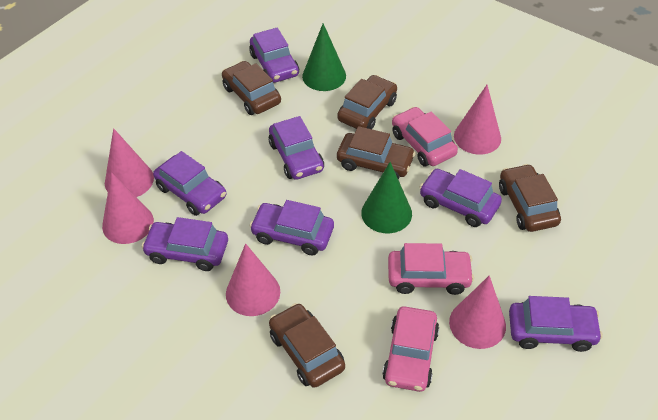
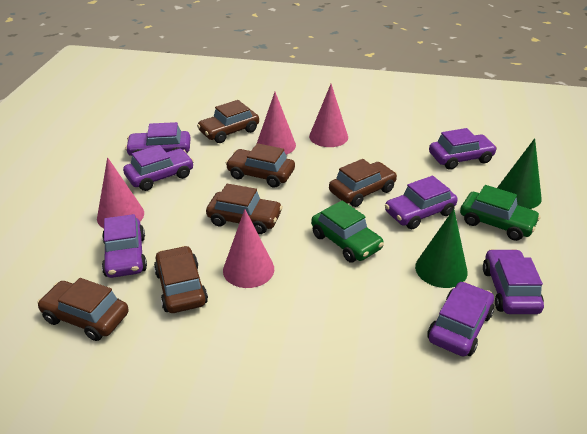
brown car: 5 -> 6
green car: 0 -> 2
pink car: 3 -> 0
pink cone: 5 -> 4

